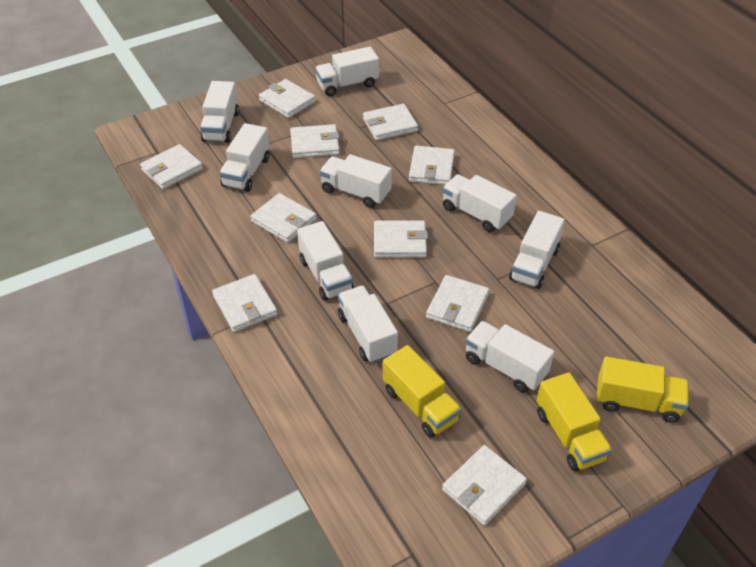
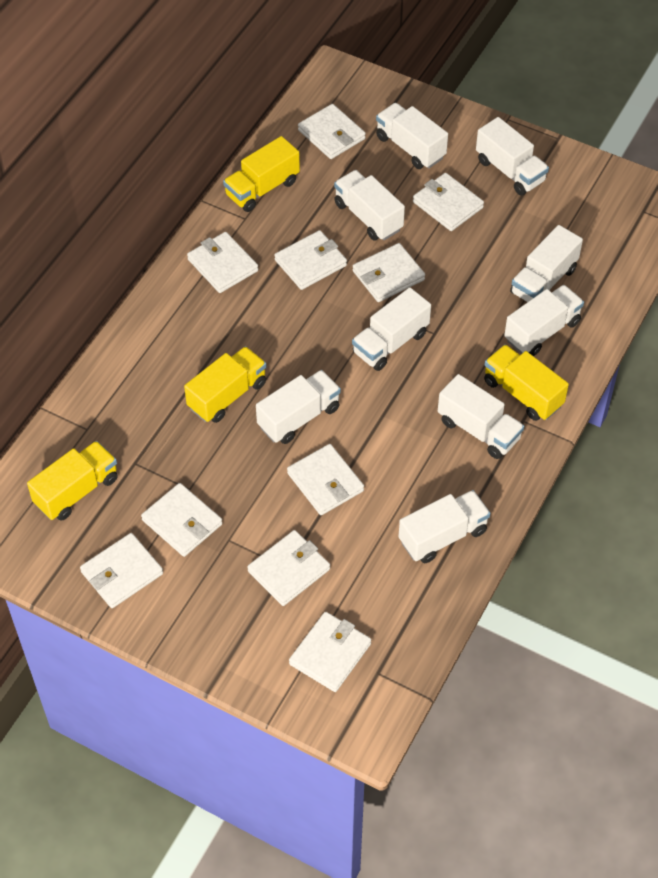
yellow truck: 3 -> 4

